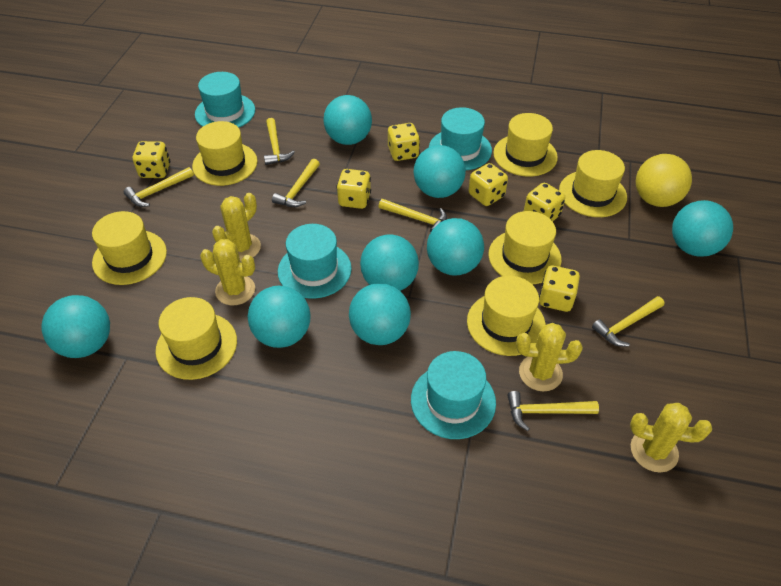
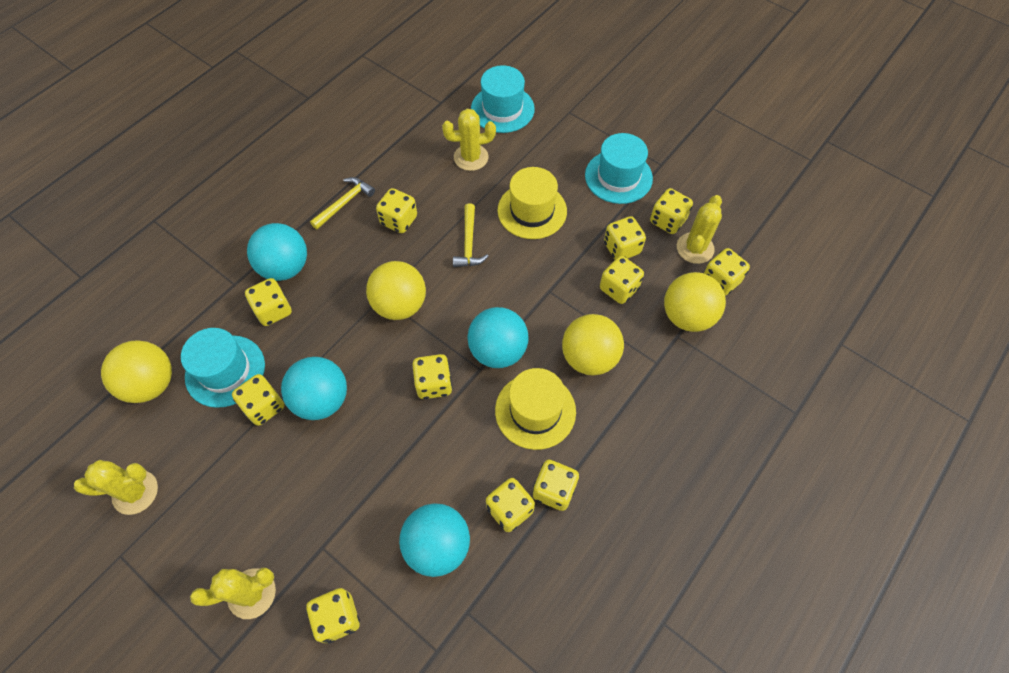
turquoise ball: 8 -> 4
turquoise hat: 4 -> 3
yellow ball: 1 -> 4
yellow dice: 6 -> 11
yellow hammer: 6 -> 2
yellow hat: 7 -> 2

